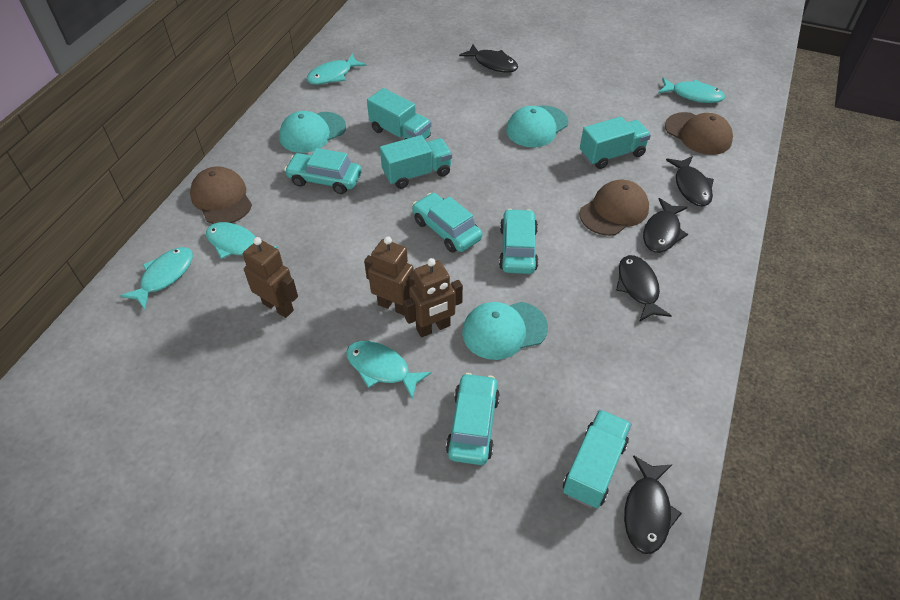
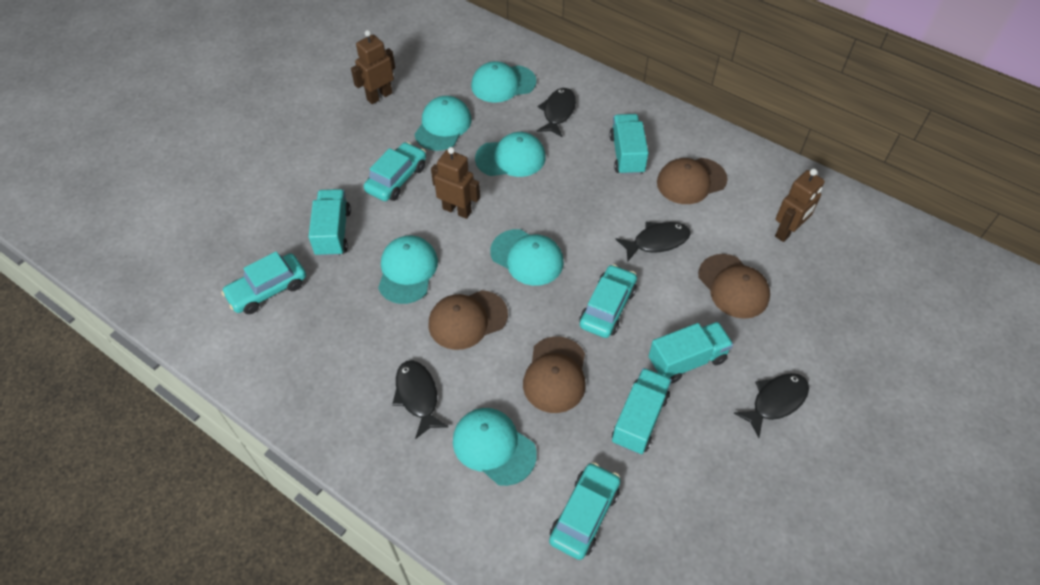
black fish: 5 -> 4
brown cap: 3 -> 4
turquoise cap: 3 -> 6
turquoise fish: 5 -> 0

